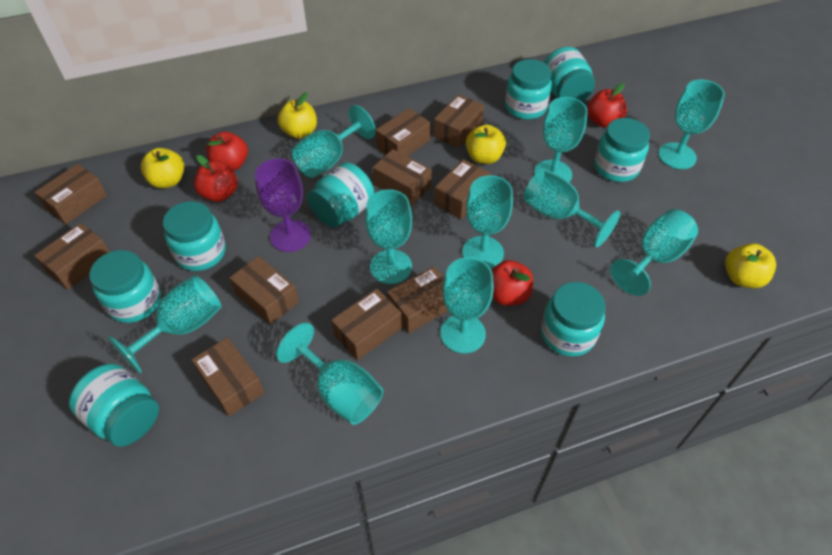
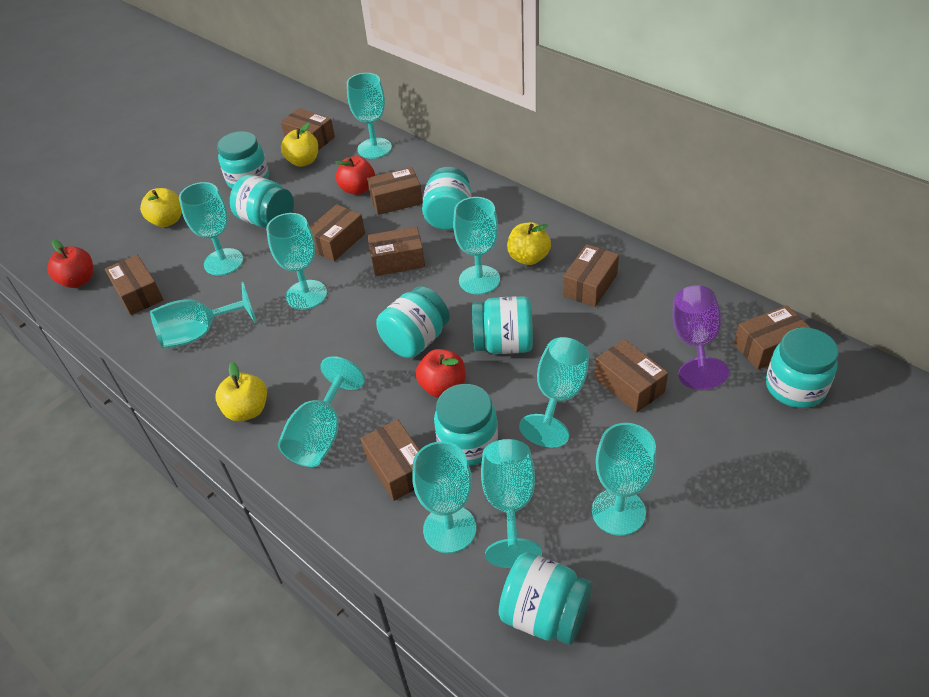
brown box: 10 -> 9
red apple: 4 -> 3

